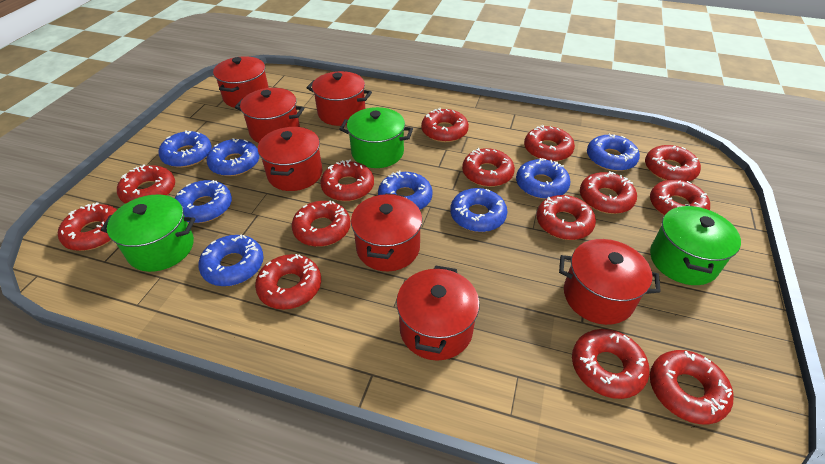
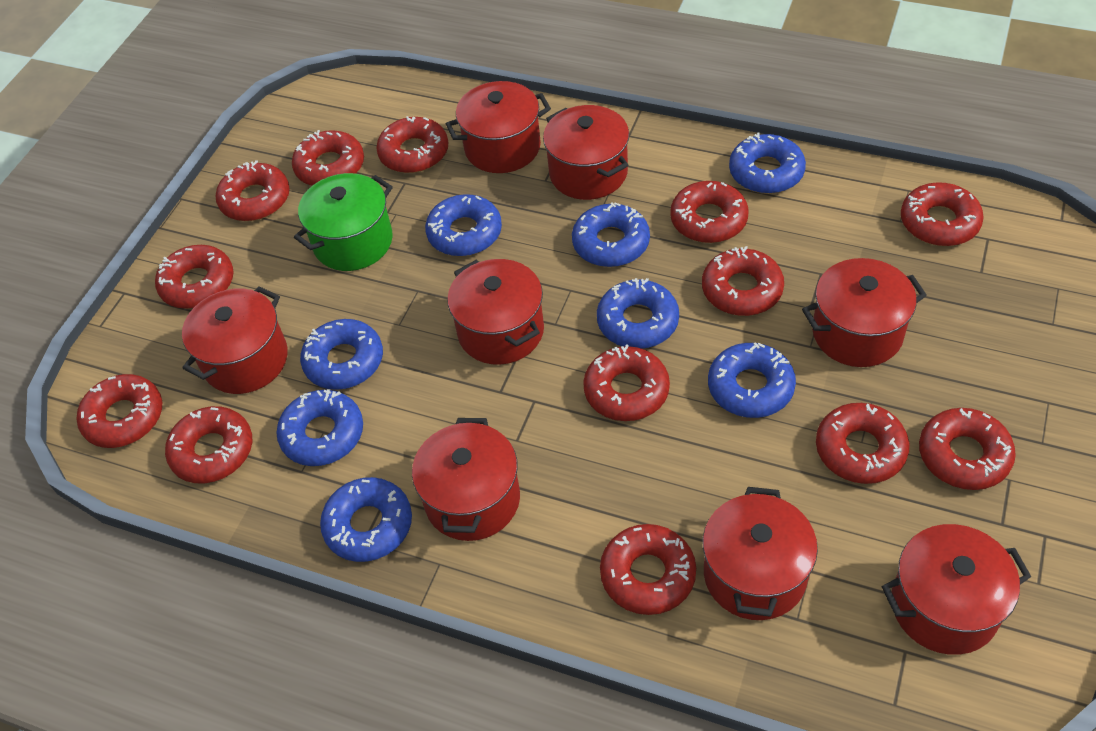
green pot: 3 -> 1
red donut: 14 -> 13
red pot: 7 -> 8

